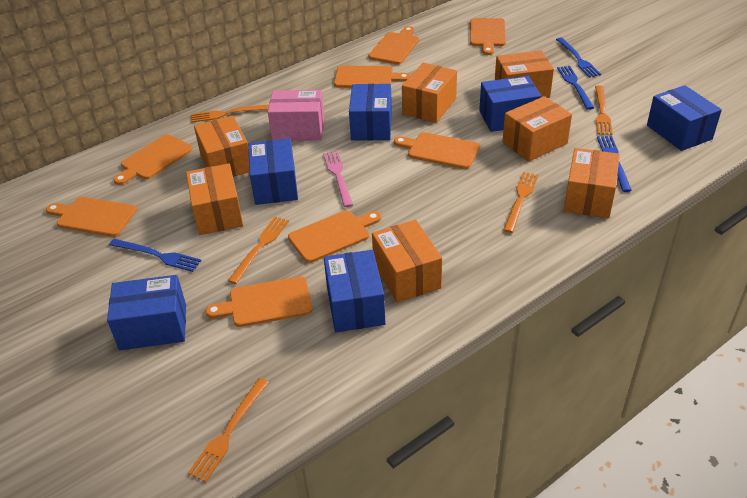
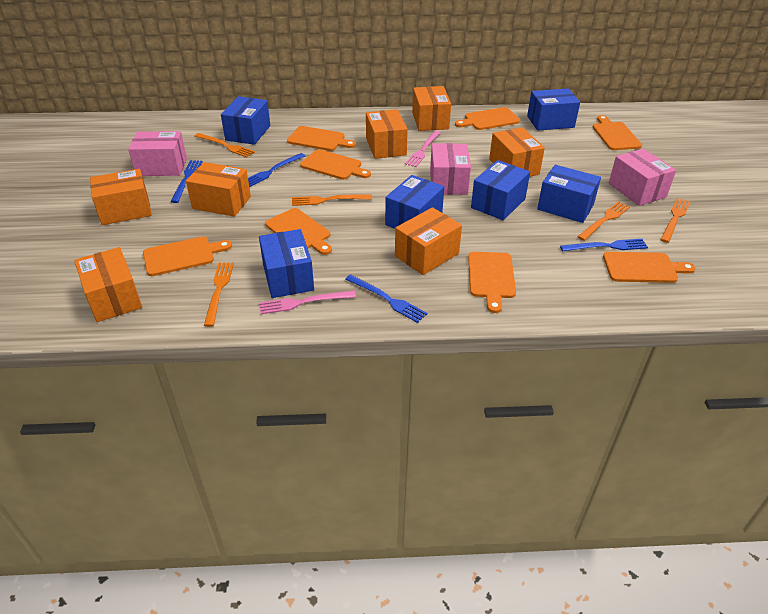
pink box: 1 -> 3
pink fork: 1 -> 2

